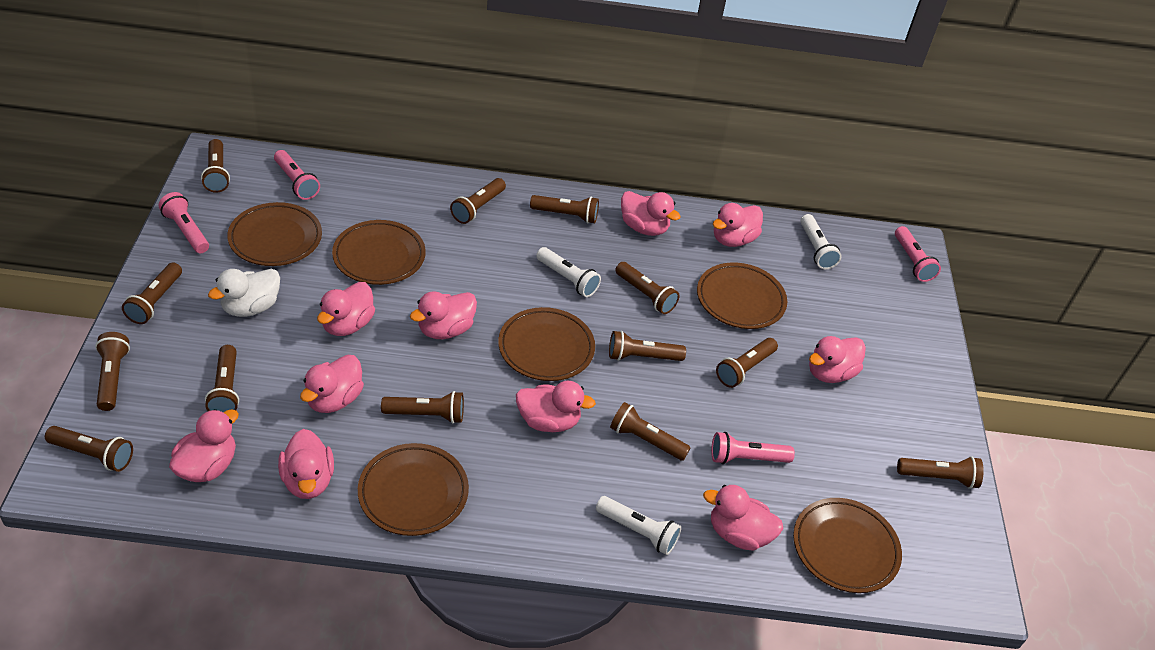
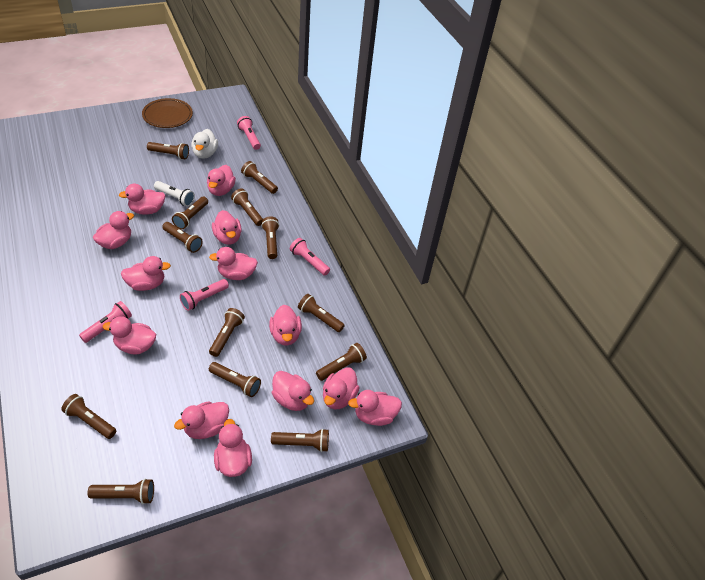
brown plate: 6 -> 1
pink duck: 10 -> 13
white flashlight: 3 -> 1

